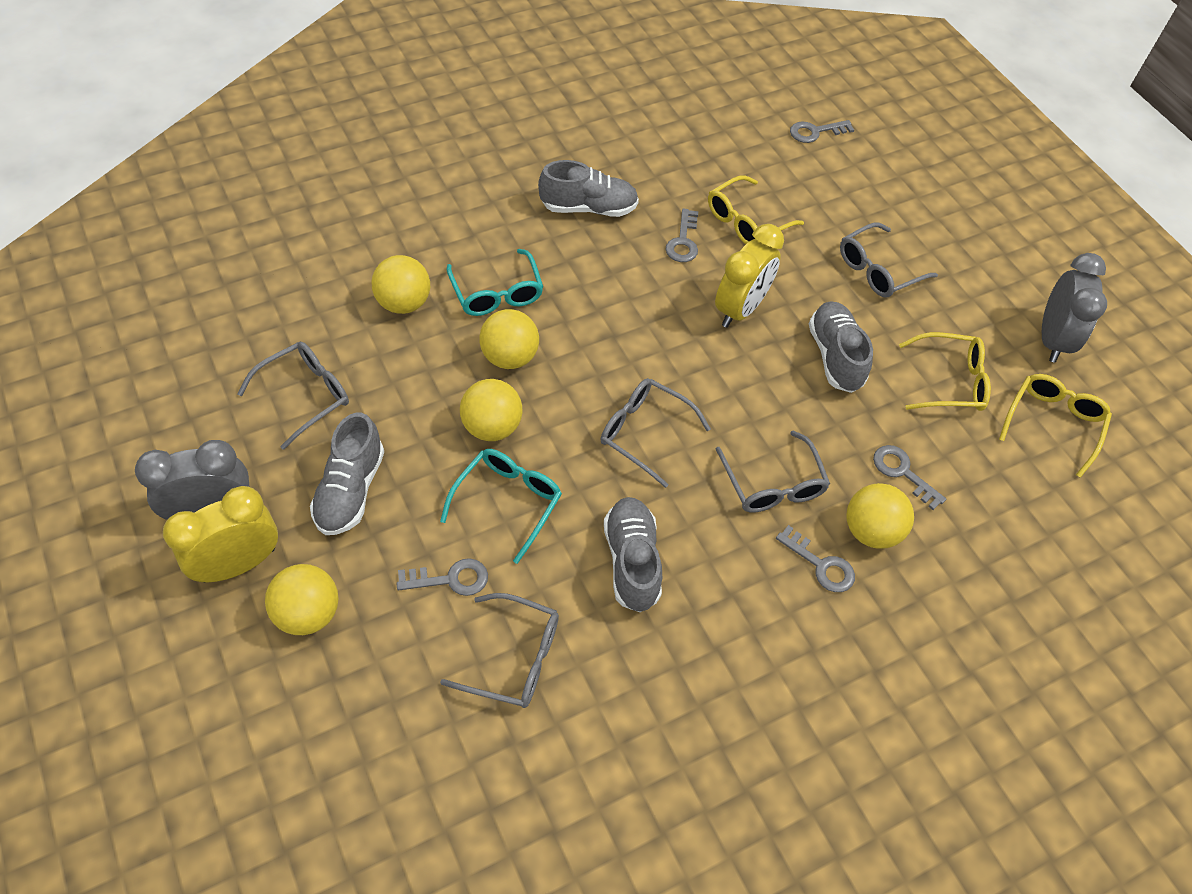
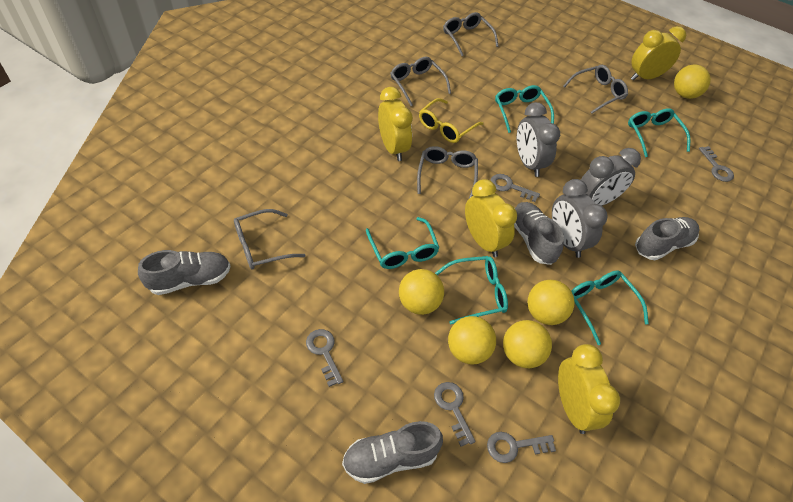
grey clock: 2 -> 3
turquoise glasses: 2 -> 5
yellow clock: 2 -> 4
yellow glasses: 3 -> 1

